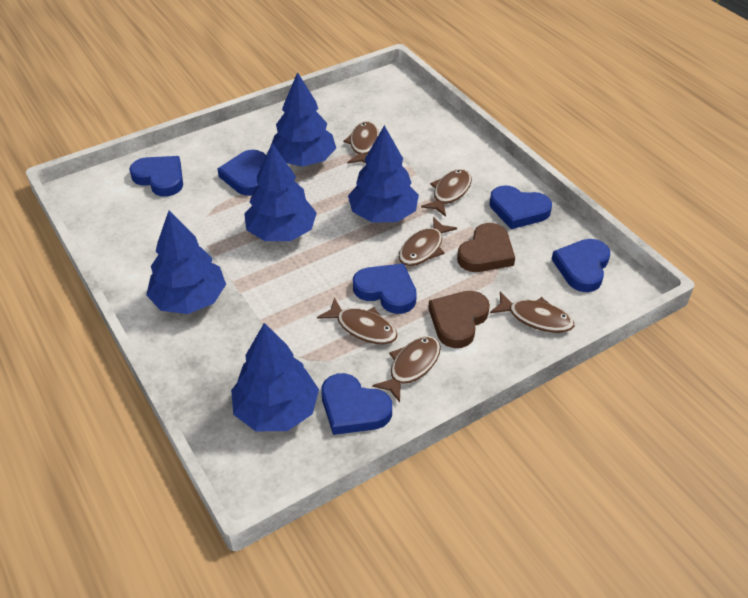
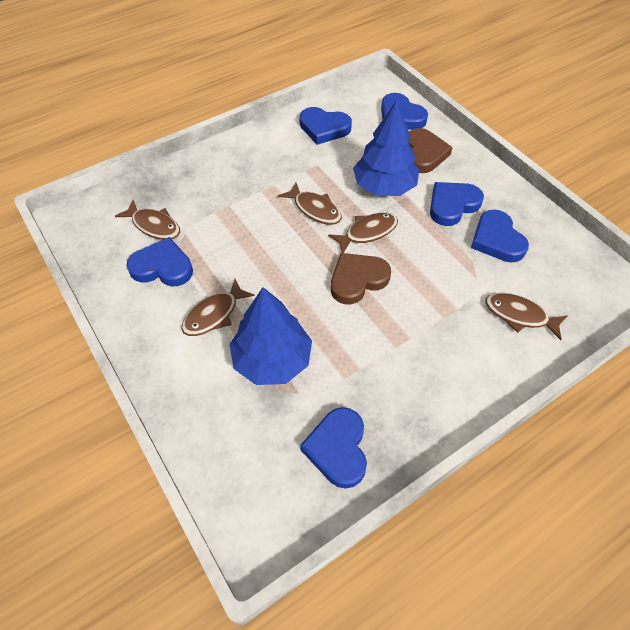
blue tree: 5 -> 2
brown fish: 6 -> 5

